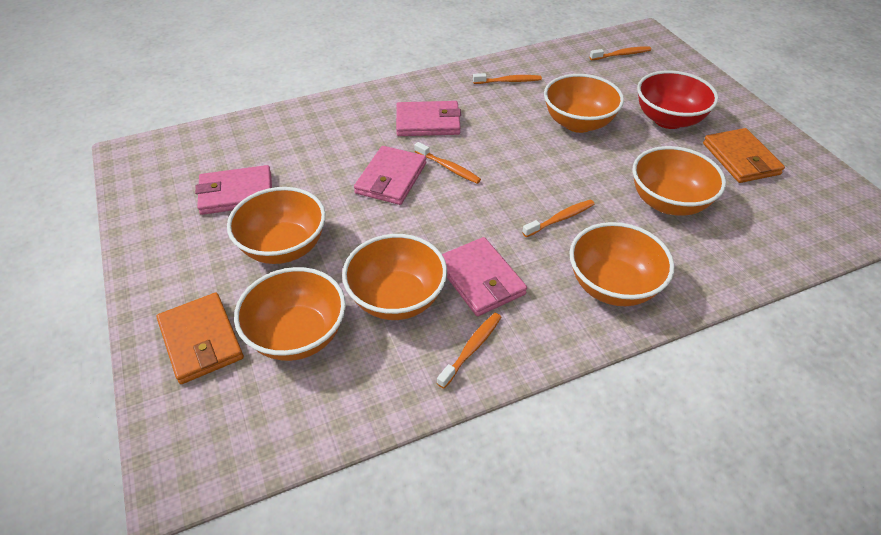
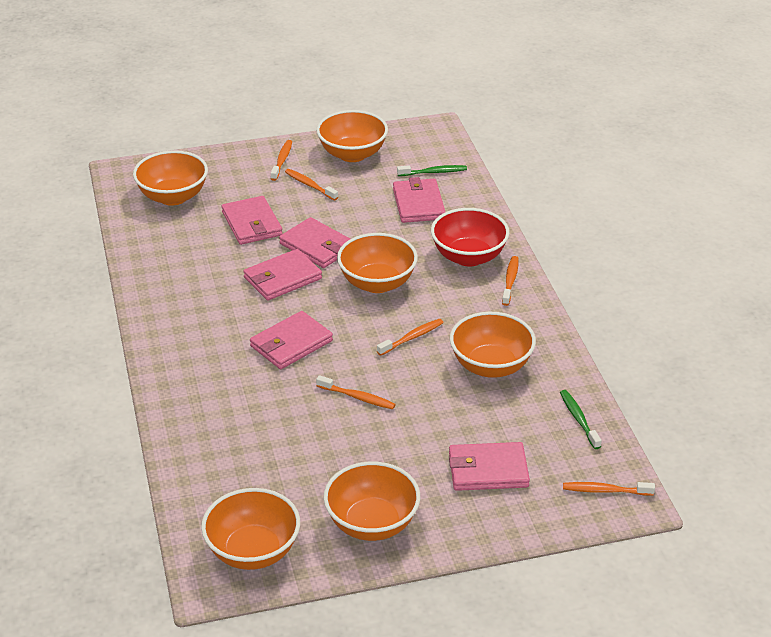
green toothbrush: 0 -> 2
orange toothbrush: 5 -> 6
orange wallet: 2 -> 0
pink wallet: 4 -> 6

